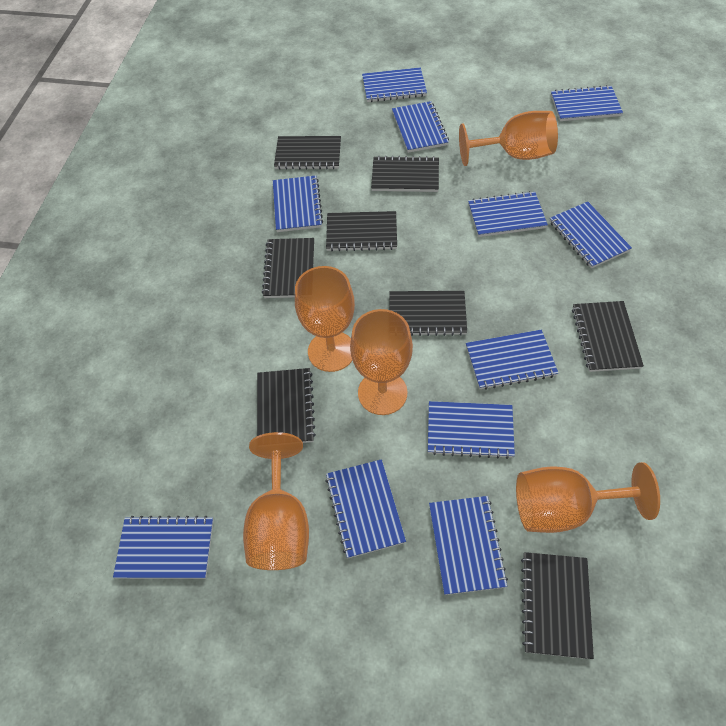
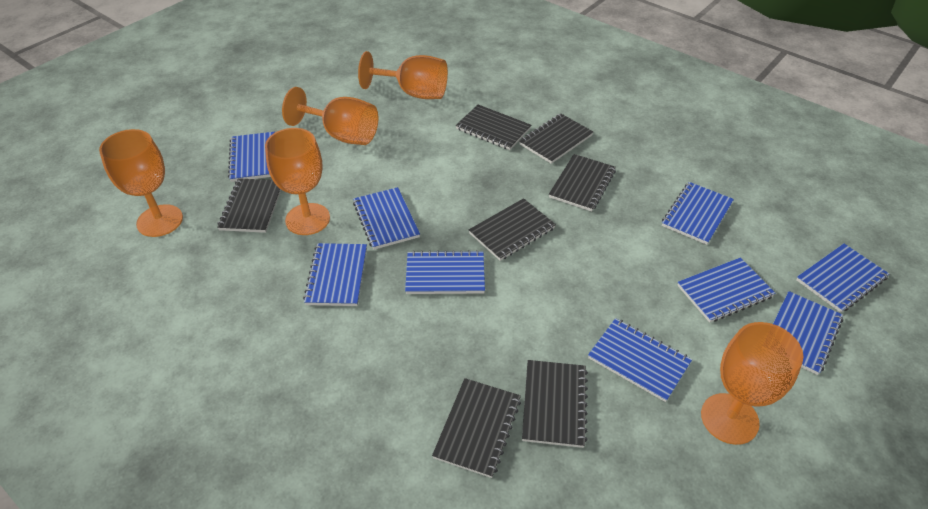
black notebook: 8 -> 7
blue notebook: 11 -> 9

